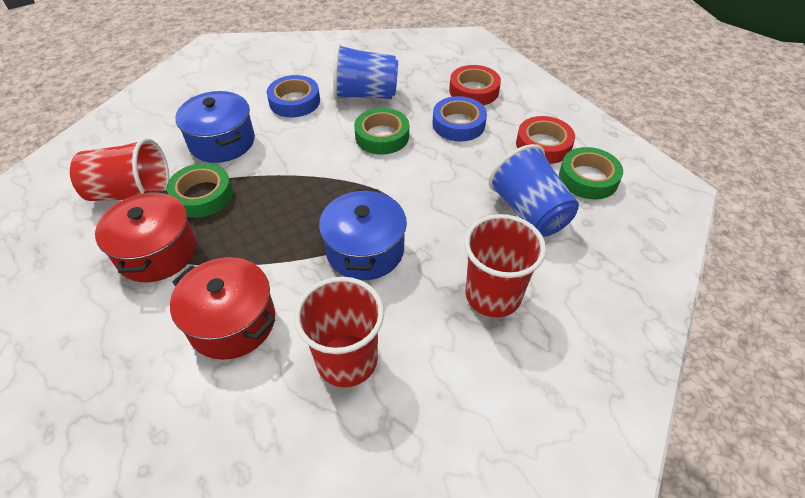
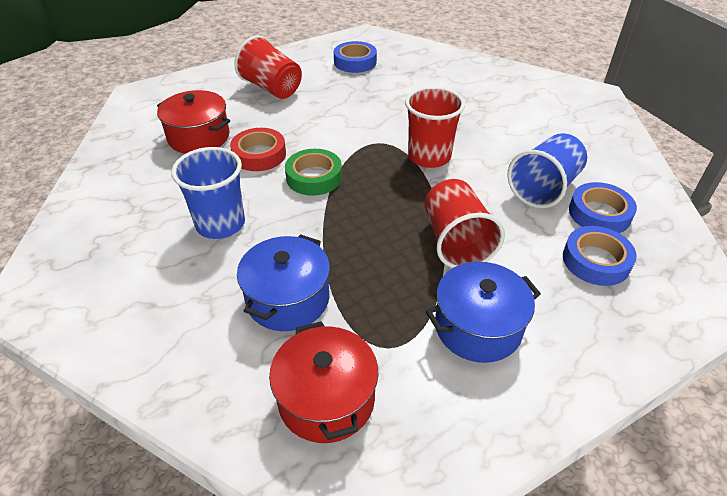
blue tape: 2 -> 3
green tape: 3 -> 1
red tape: 2 -> 1

